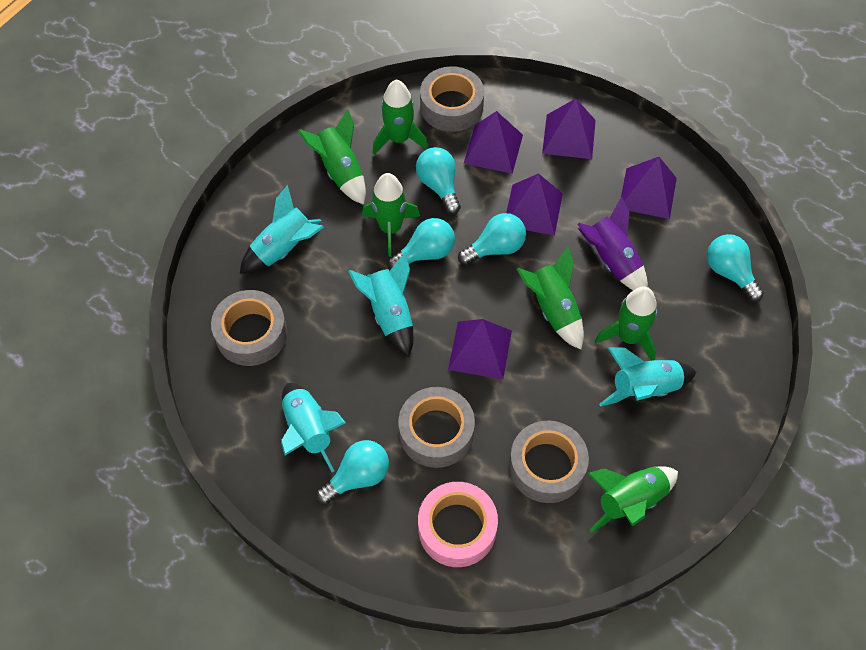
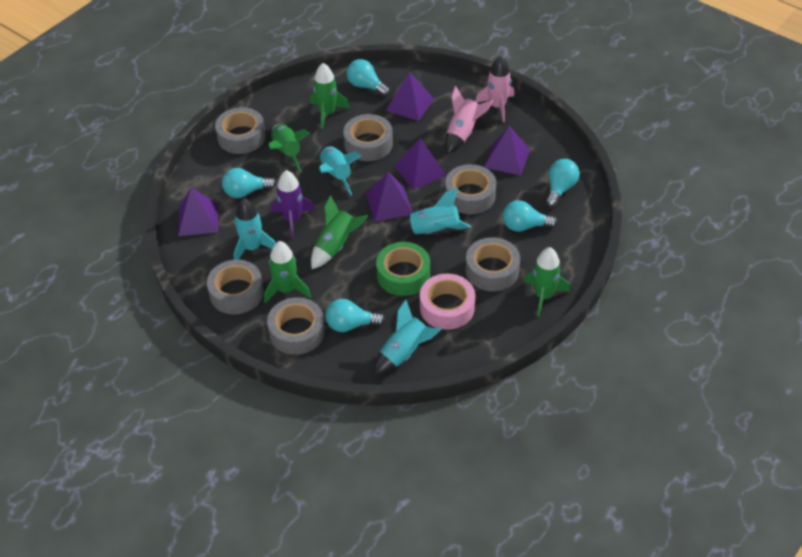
green rocket: 6 -> 5
green tape: 0 -> 1
grey tape: 4 -> 6
pink rocket: 0 -> 2

